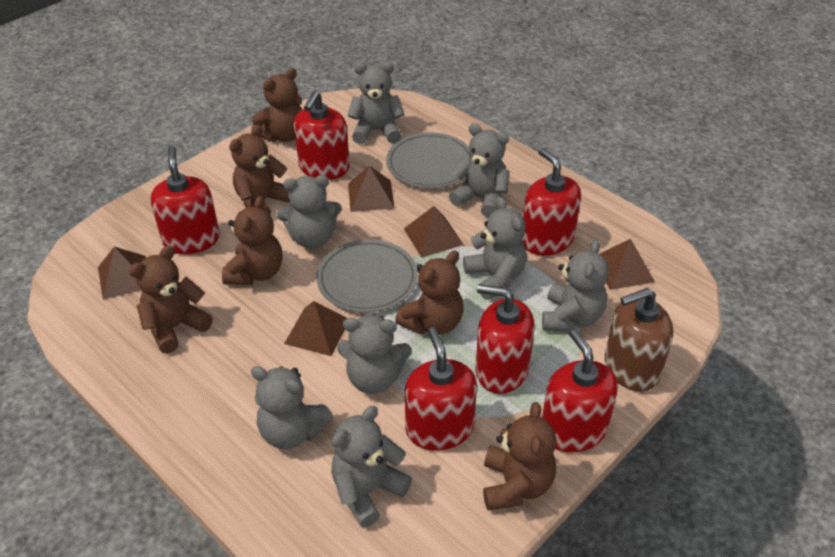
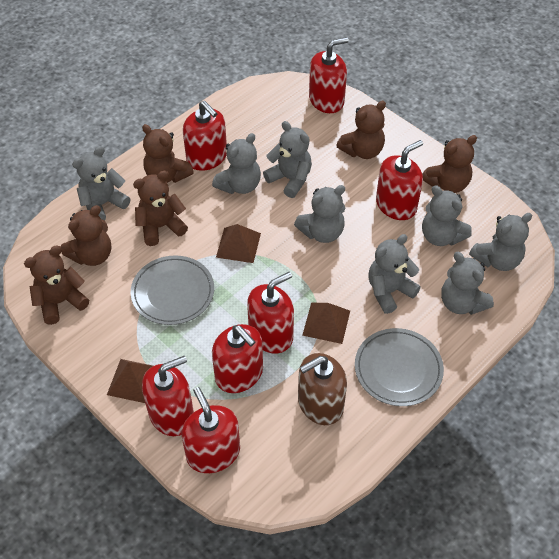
brown pyramid: 5 -> 3
red soap dispenser: 6 -> 7

